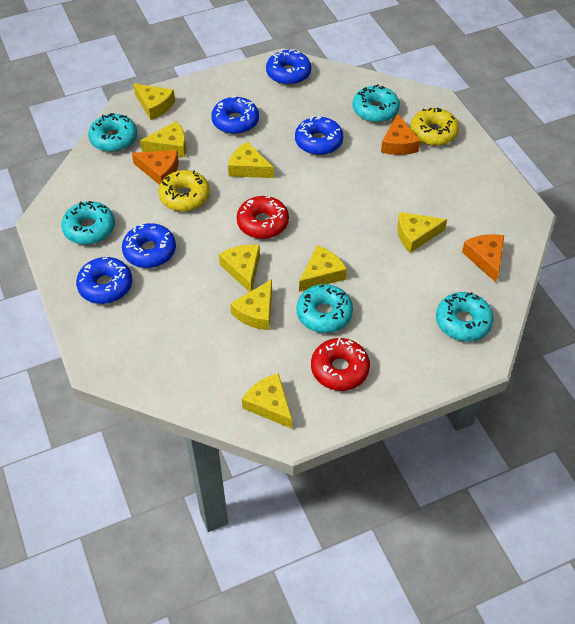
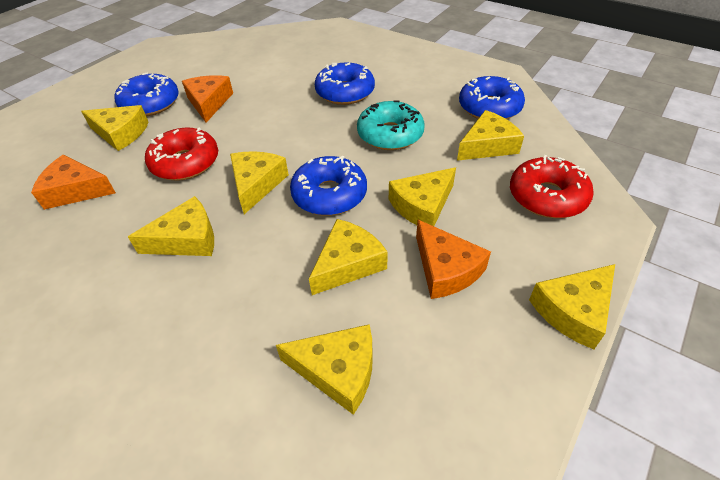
blue donut: 5 -> 4
turquoise donut: 5 -> 1
yellow donut: 2 -> 0

